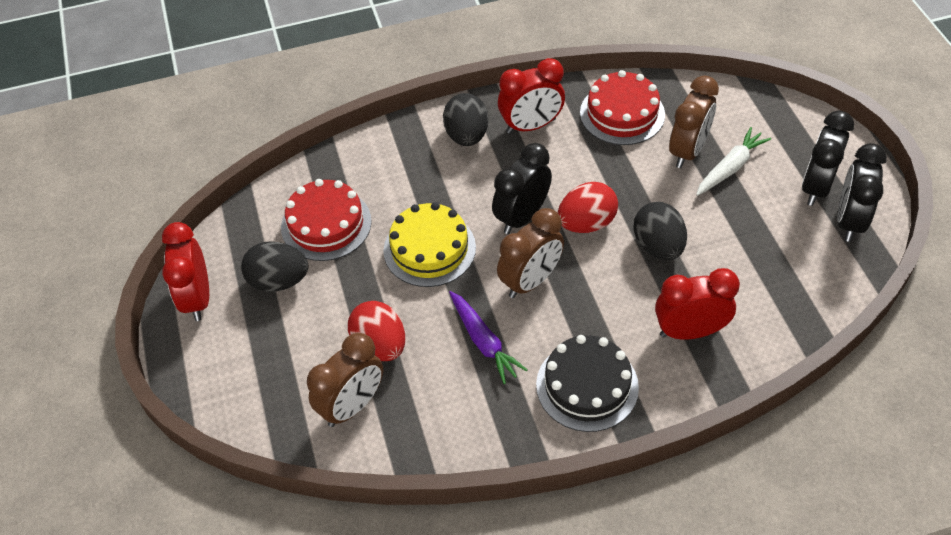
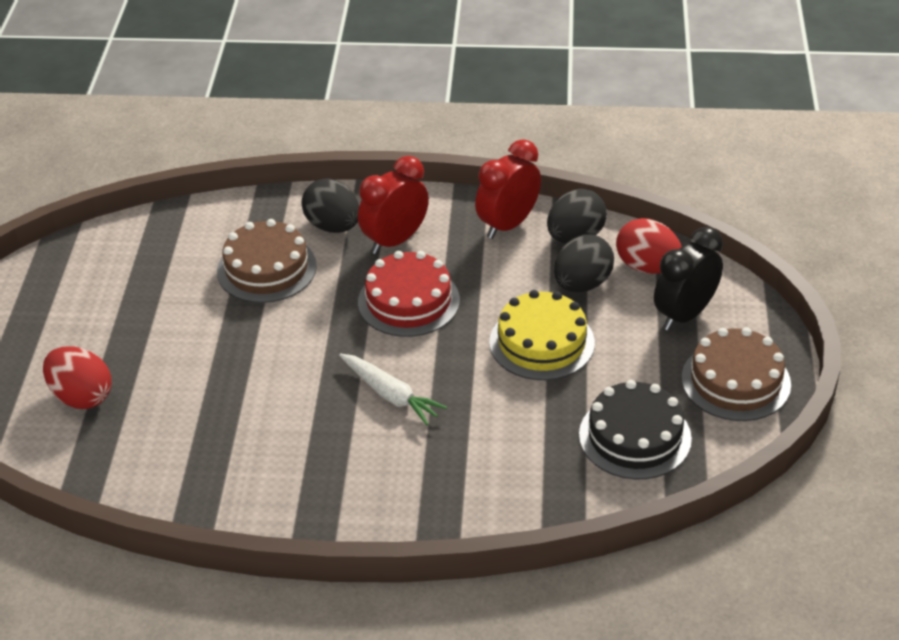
black clock: 3 -> 1
brown cake: 0 -> 2
brown clock: 3 -> 0
purple carrot: 1 -> 0
red cake: 2 -> 1
red clock: 3 -> 2

